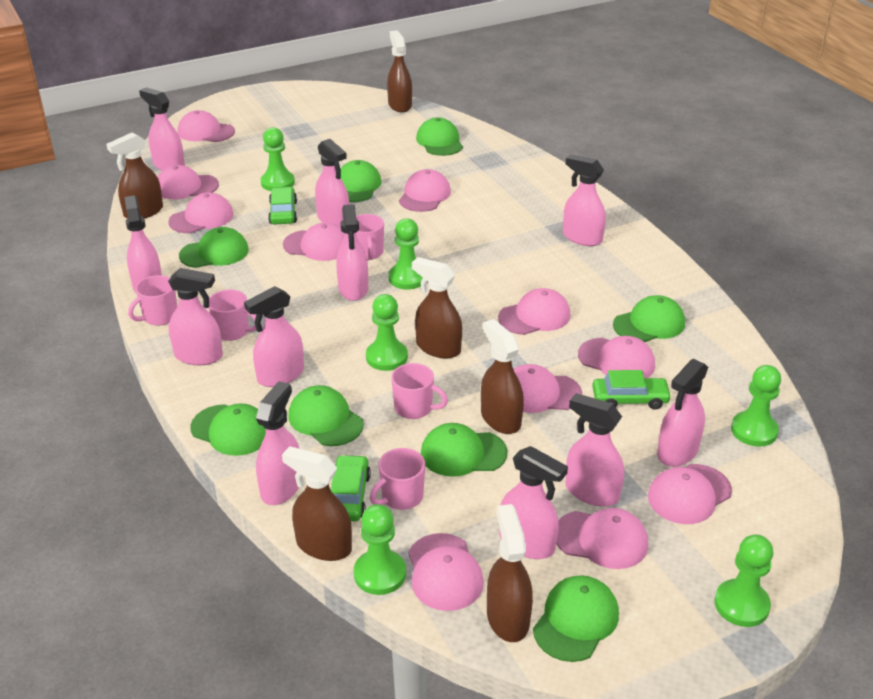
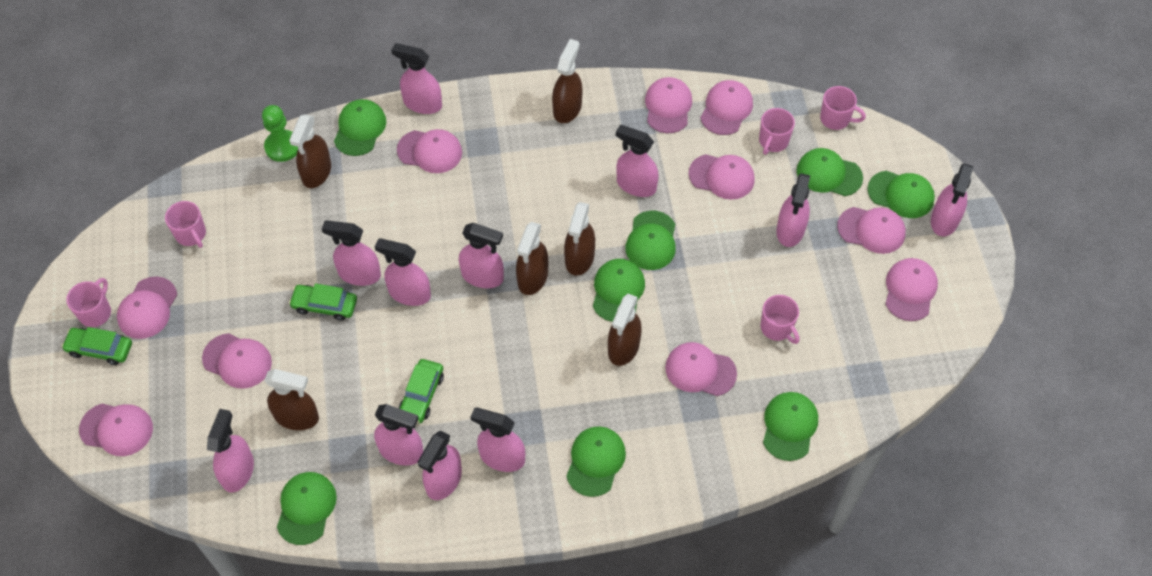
green pawn: 6 -> 1
pink cap: 11 -> 10

